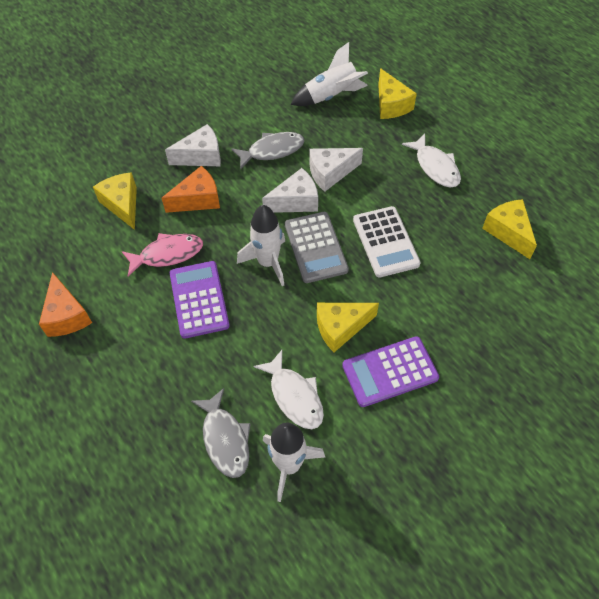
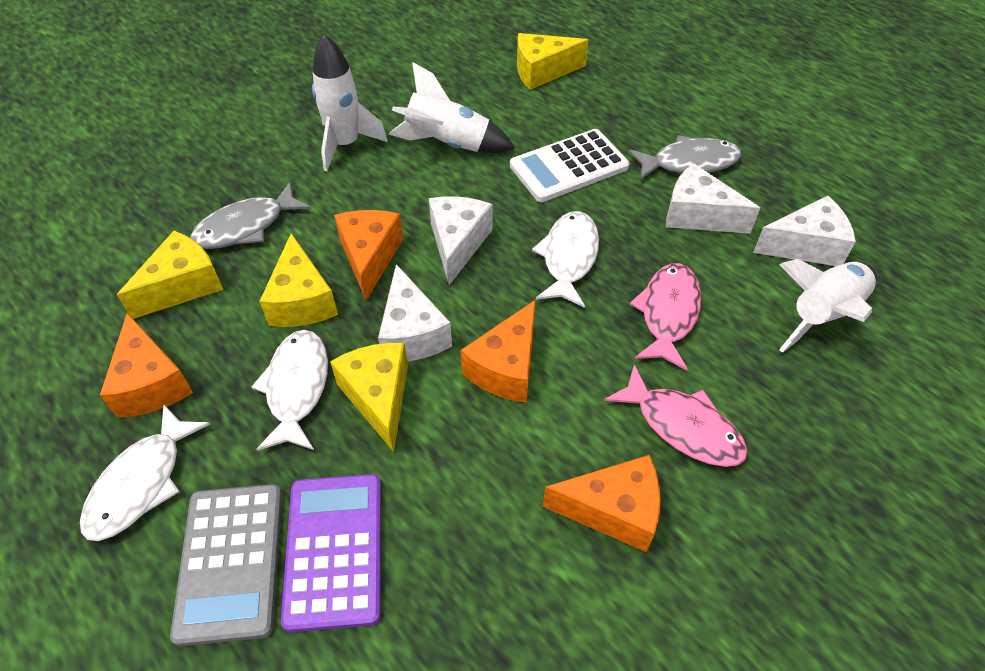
orange cheese: 2 -> 4
pink fish: 1 -> 2
purple calculator: 2 -> 1
white cheese: 3 -> 4
white fish: 2 -> 3

